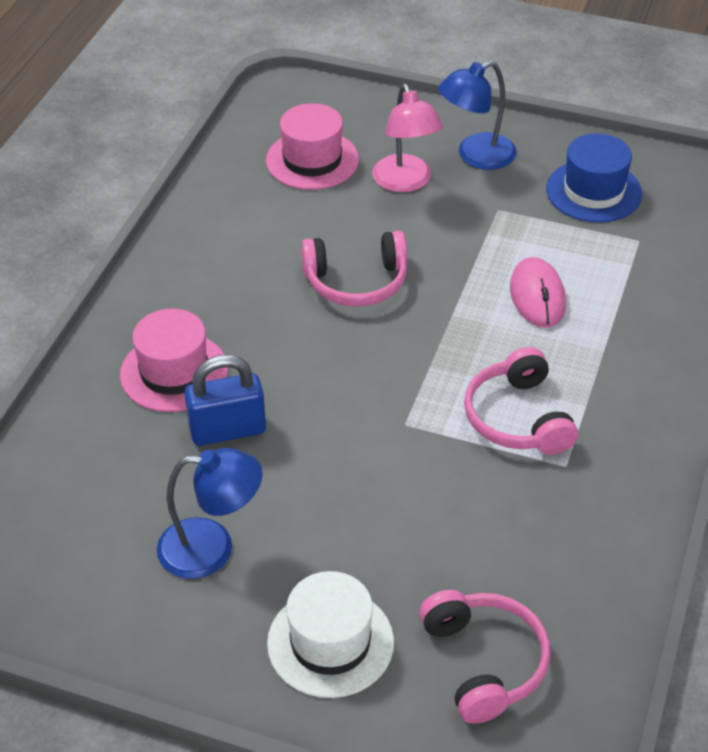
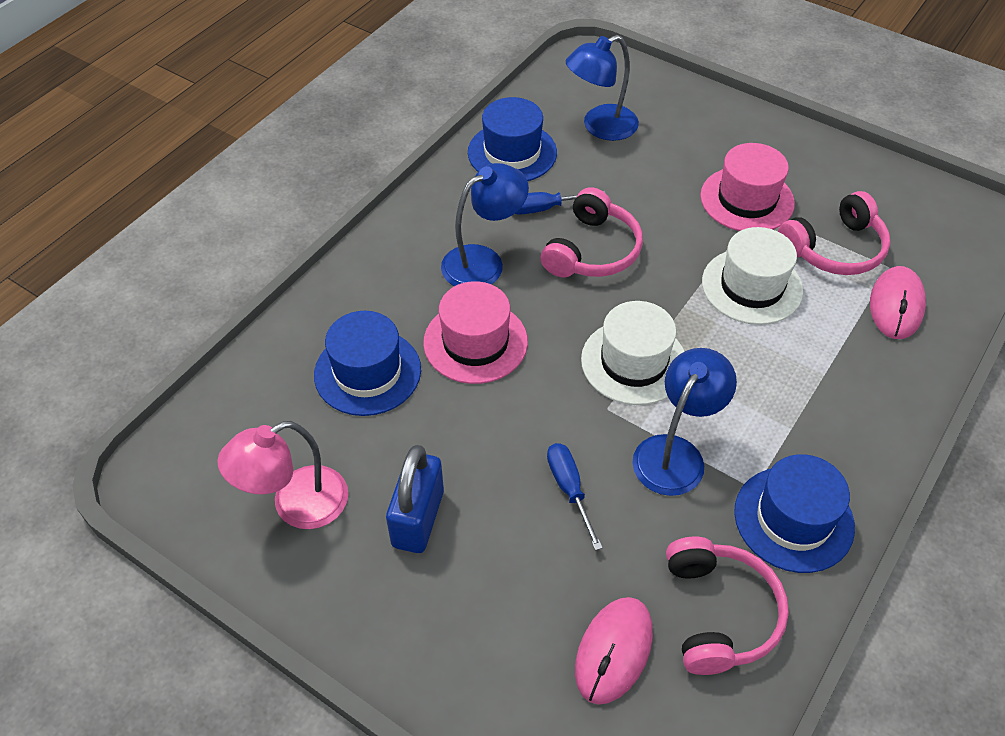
blue hat: 1 -> 3
blue lamp: 2 -> 3
blue screwdriver: 0 -> 2
pink mouse: 1 -> 2
white hat: 1 -> 2

